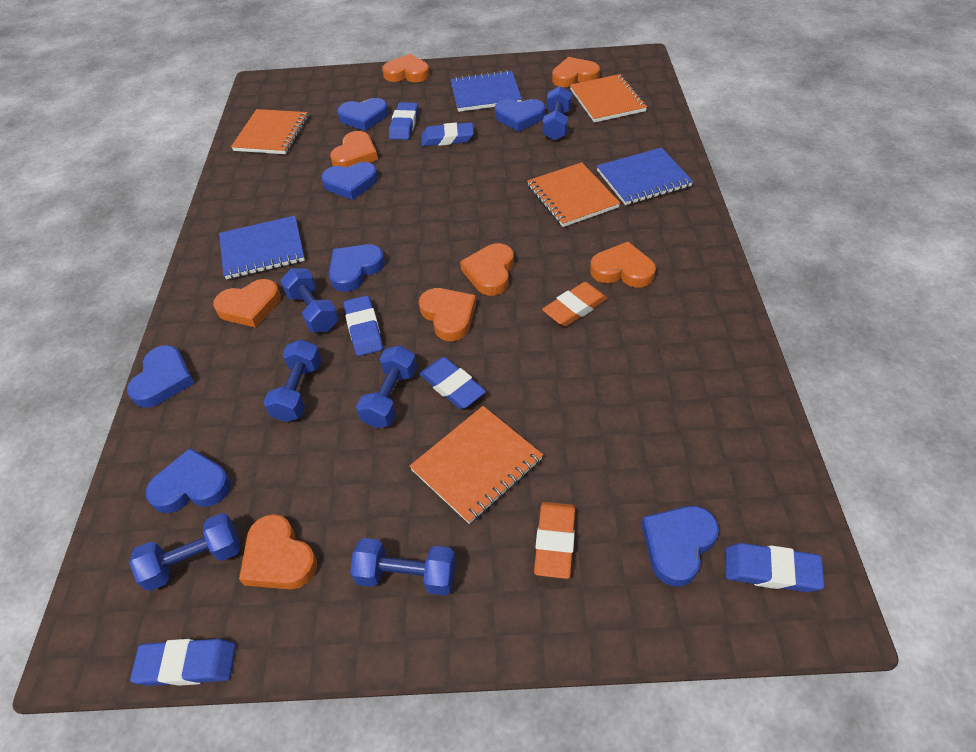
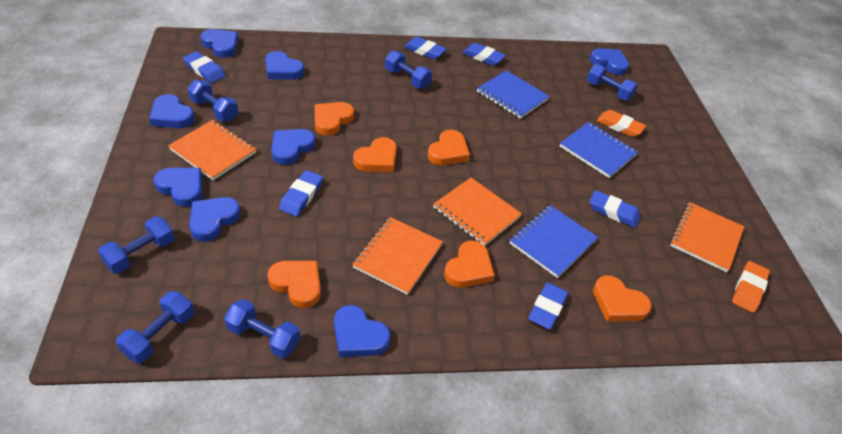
blue heart: 7 -> 8
orange heart: 8 -> 6

